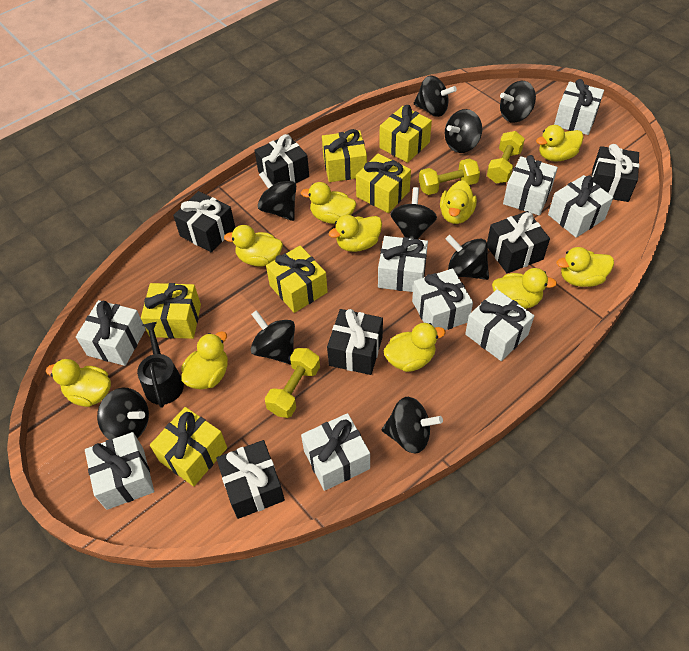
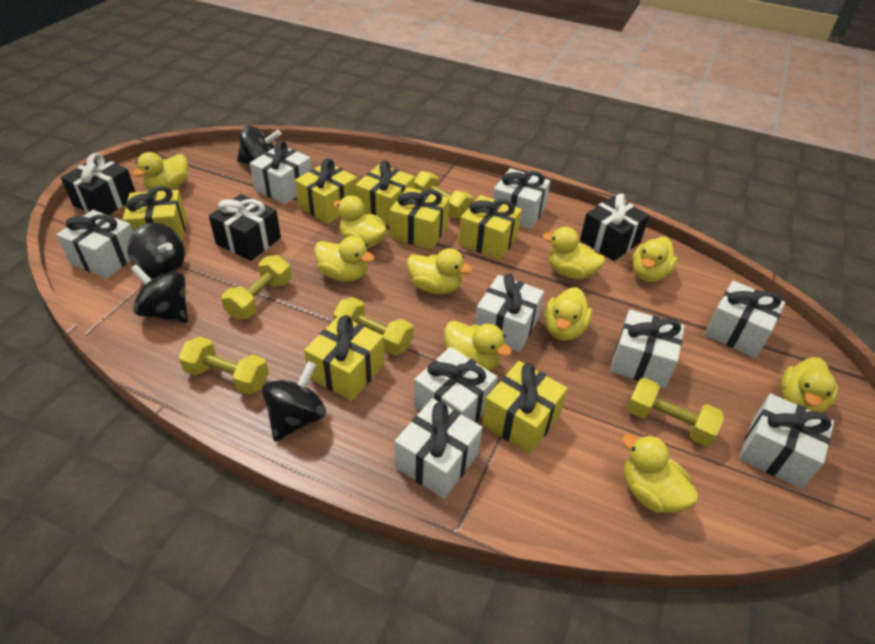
black gift: 6 -> 3
black spinning top: 9 -> 4
black watering can: 1 -> 0
yellow dumbbell: 3 -> 5
yellow gift: 6 -> 7

